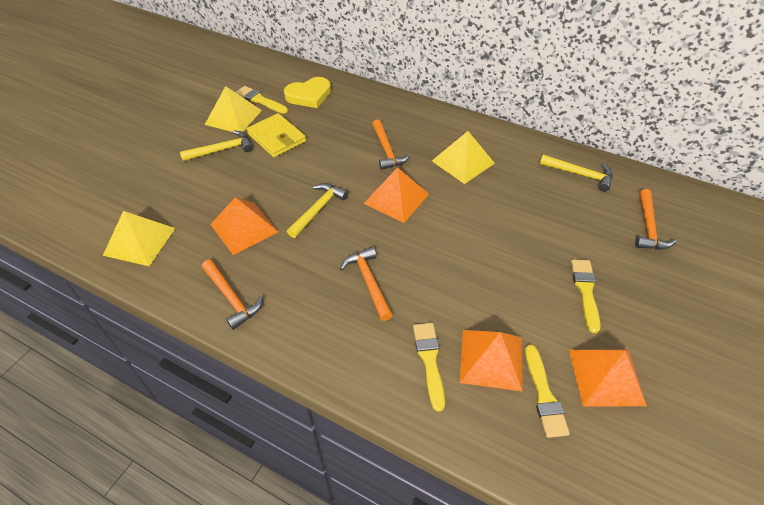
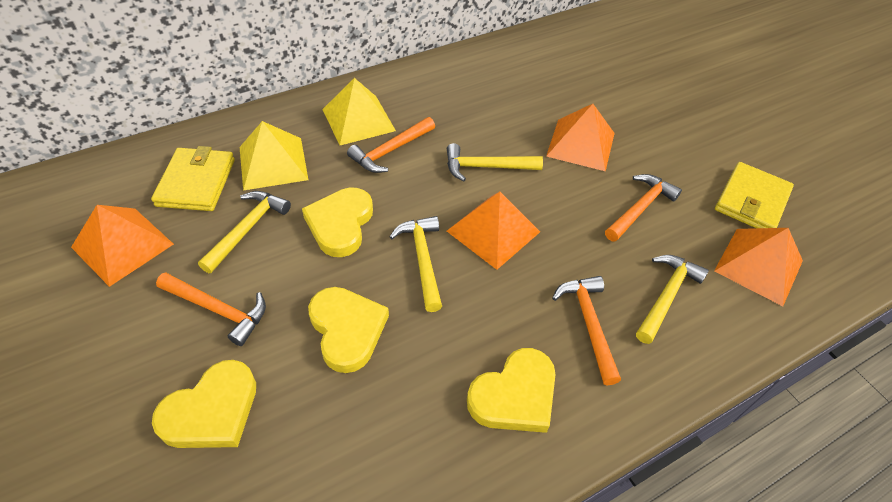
yellow brush: 4 -> 0
yellow hammer: 3 -> 4
yellow heart: 1 -> 4
yellow pyramid: 3 -> 2
yellow wallet: 1 -> 2

